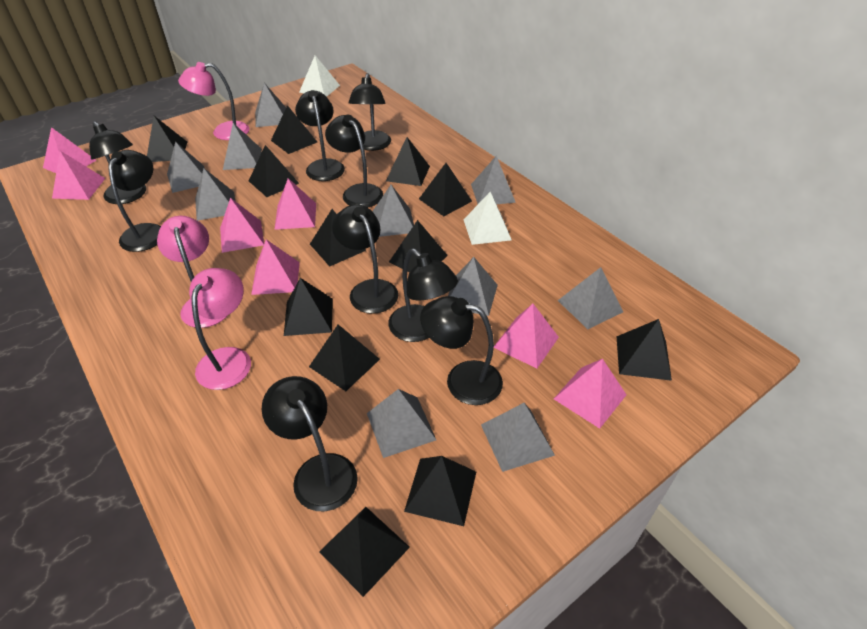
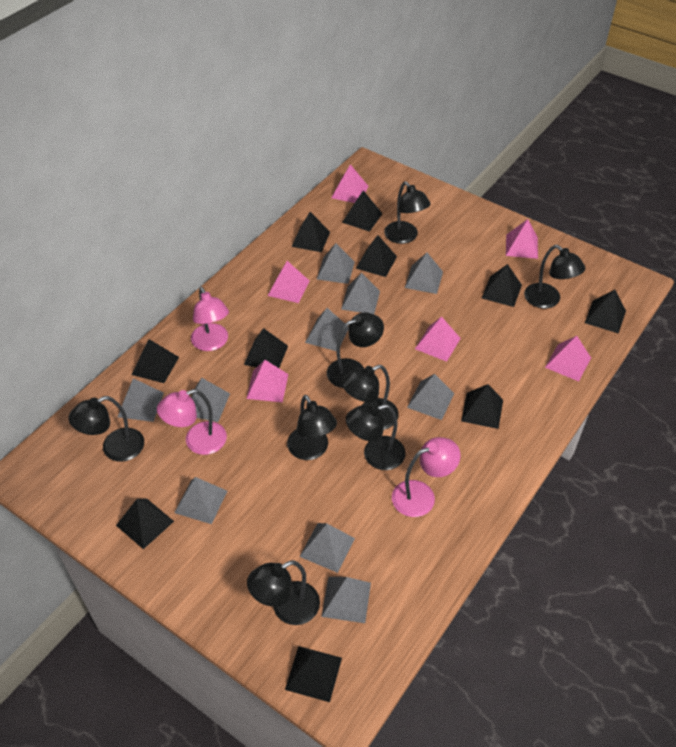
black lamp: 9 -> 8
black pyramid: 12 -> 10
pink pyramid: 7 -> 6
white pyramid: 2 -> 0

